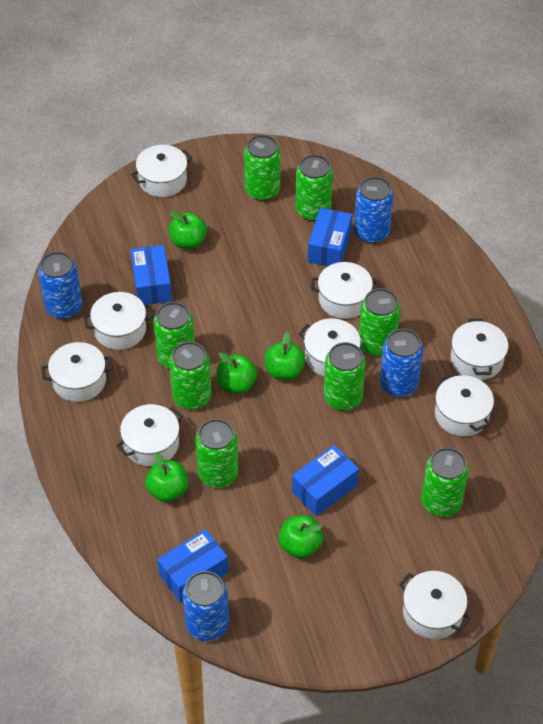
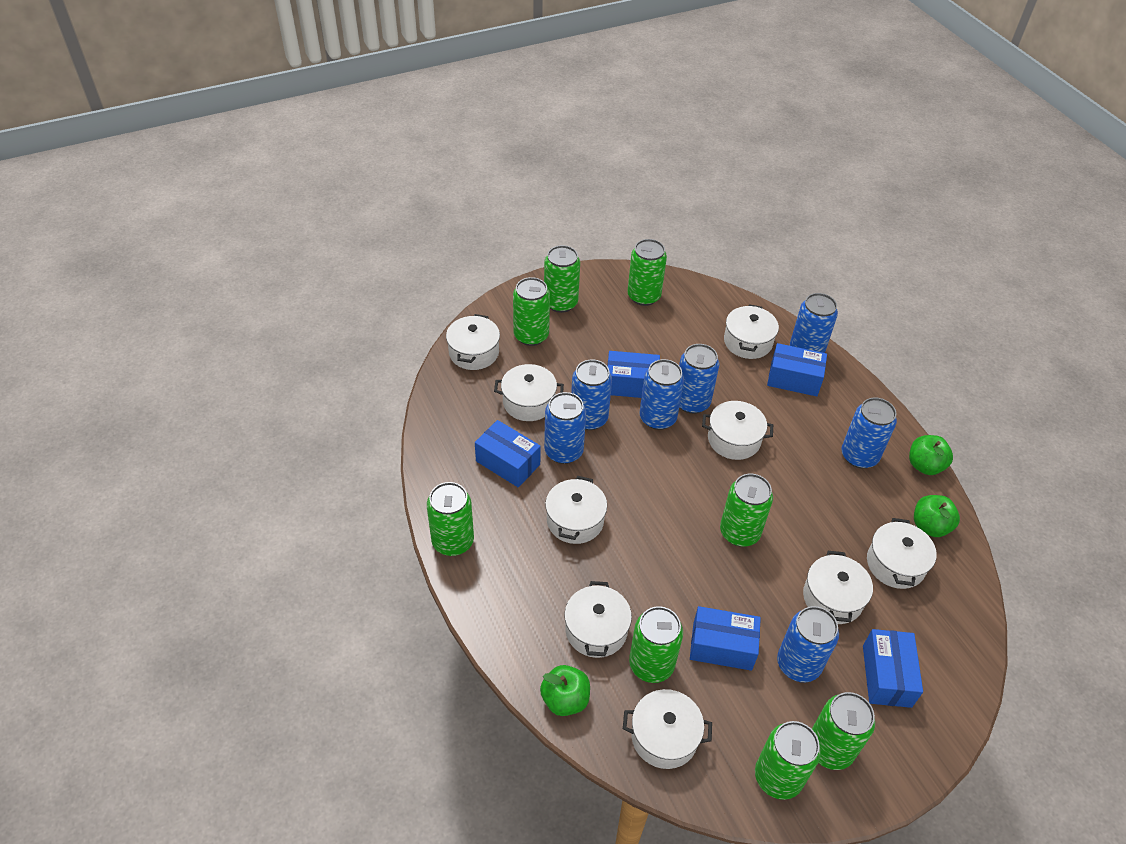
blue box: 4 -> 5
blue can: 4 -> 7
green apple: 5 -> 3

